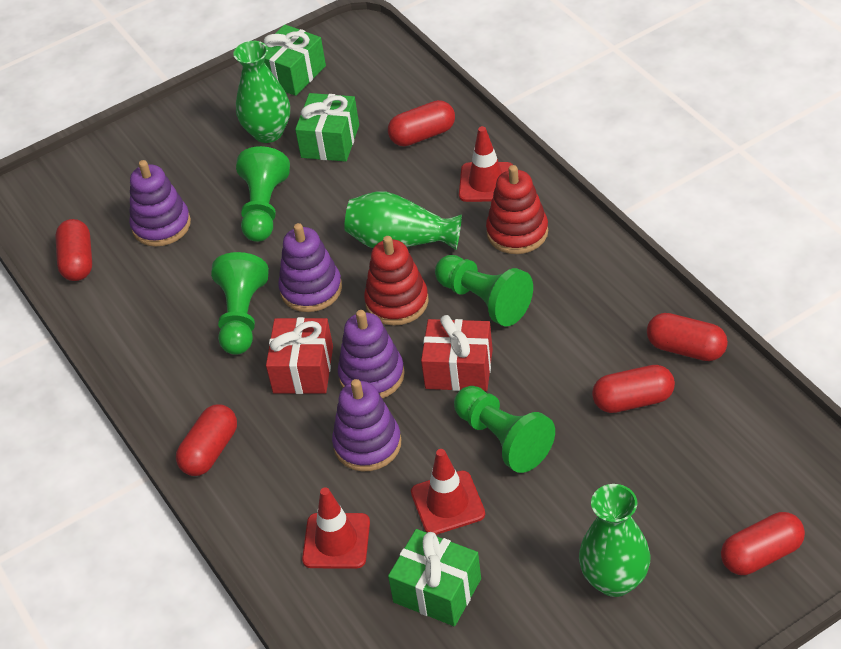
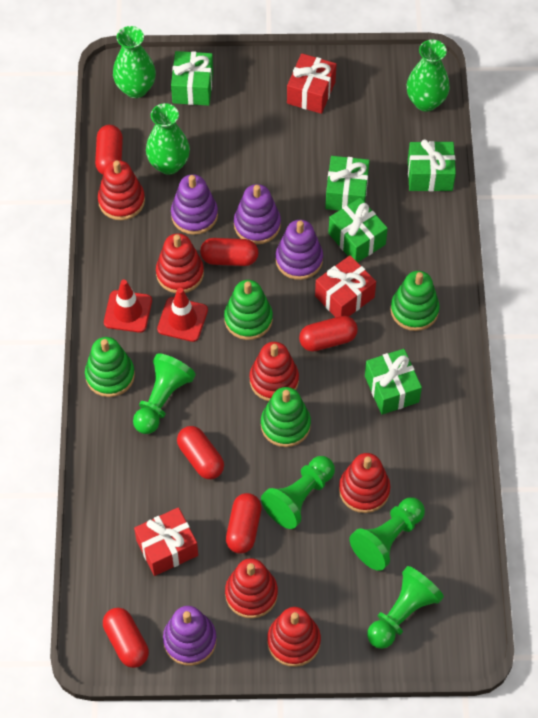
green gift: 3 -> 5
green stacking toy: 0 -> 4
red gift: 2 -> 3
red stacking toy: 2 -> 6
red traffic cone: 3 -> 2

